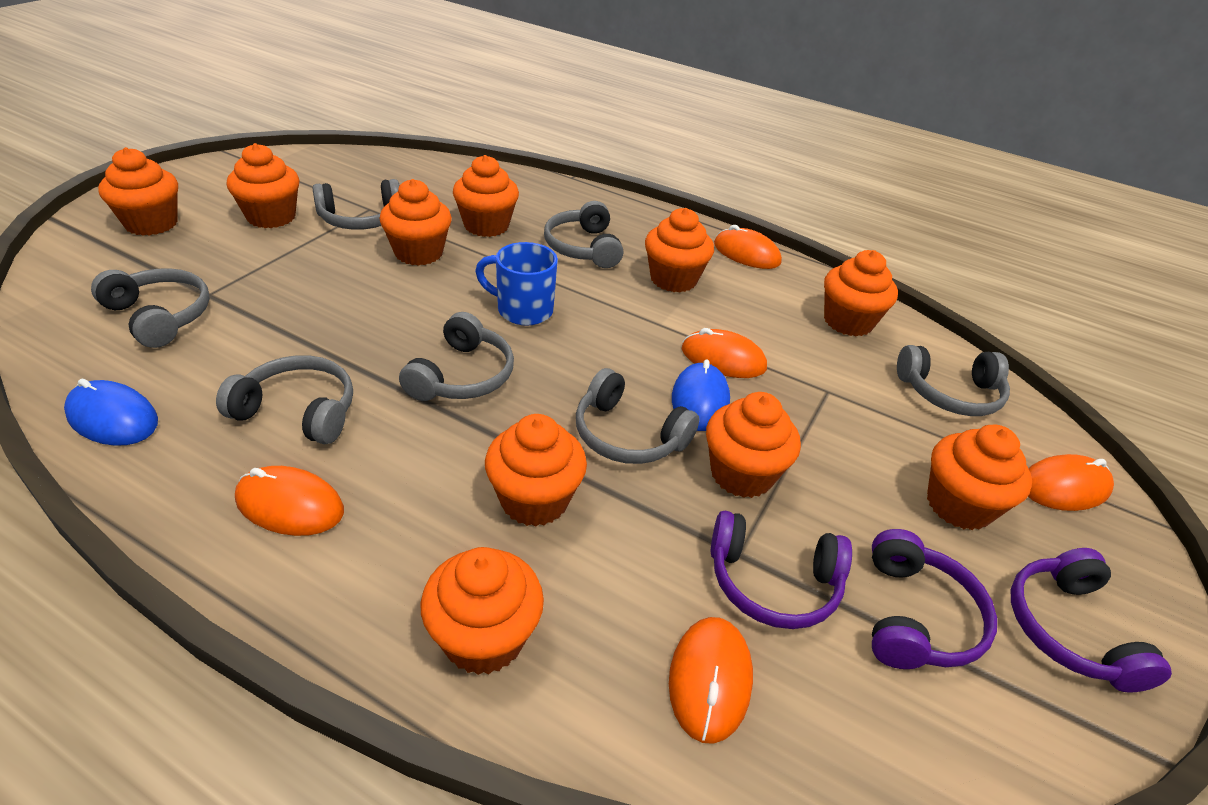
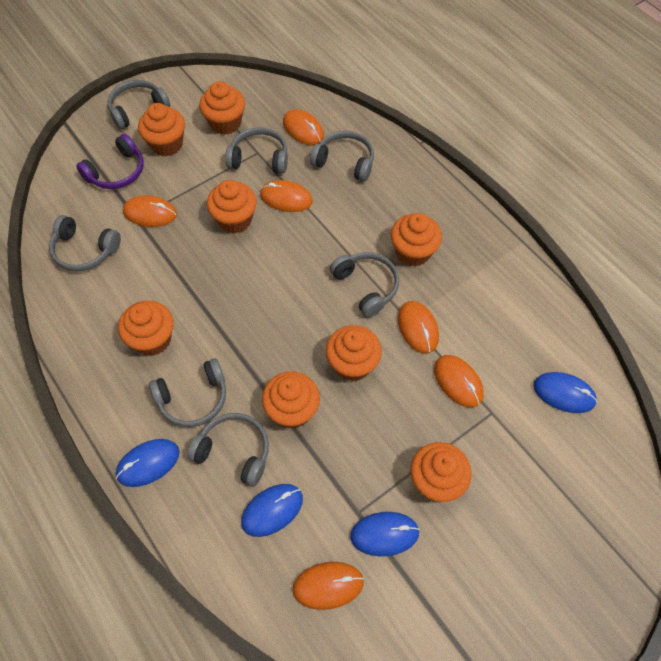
blue mouse: 2 -> 4
blue mug: 1 -> 0
orange cupcake: 10 -> 8
orange mouse: 5 -> 6
purple headphones: 3 -> 1

